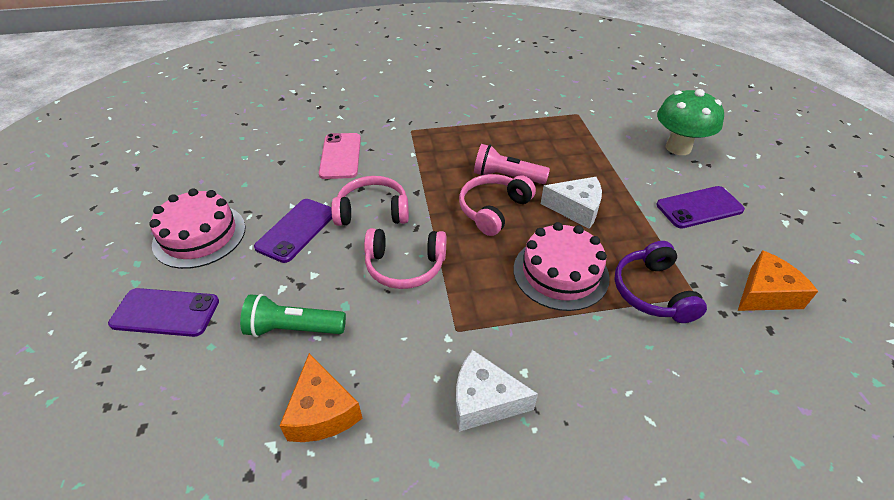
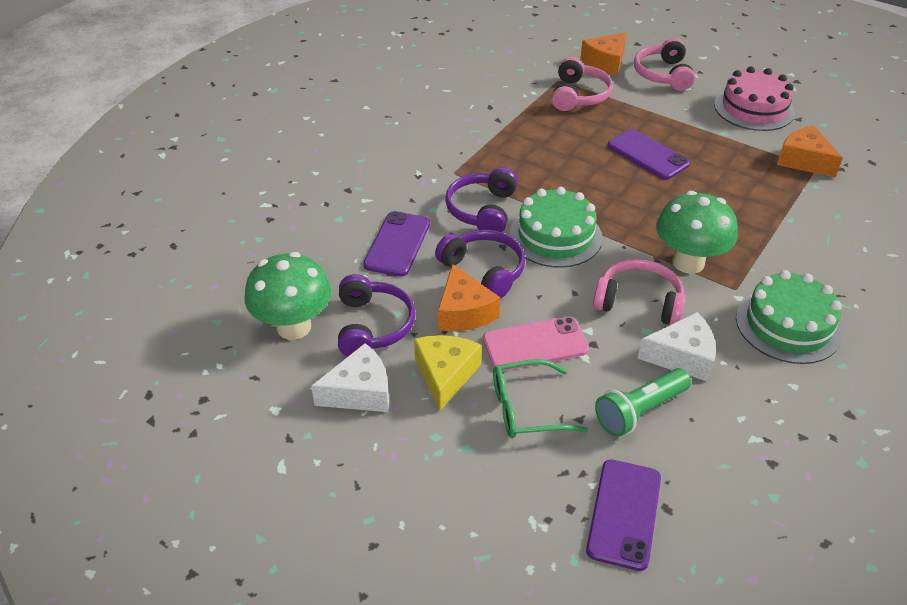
green cake: 0 -> 2
green glasses: 0 -> 1
green mushroom: 1 -> 2
orange cheese: 2 -> 3
pink cake: 2 -> 1
pink flashlight: 1 -> 0
purple headphones: 1 -> 3
yellow cheese: 0 -> 1

